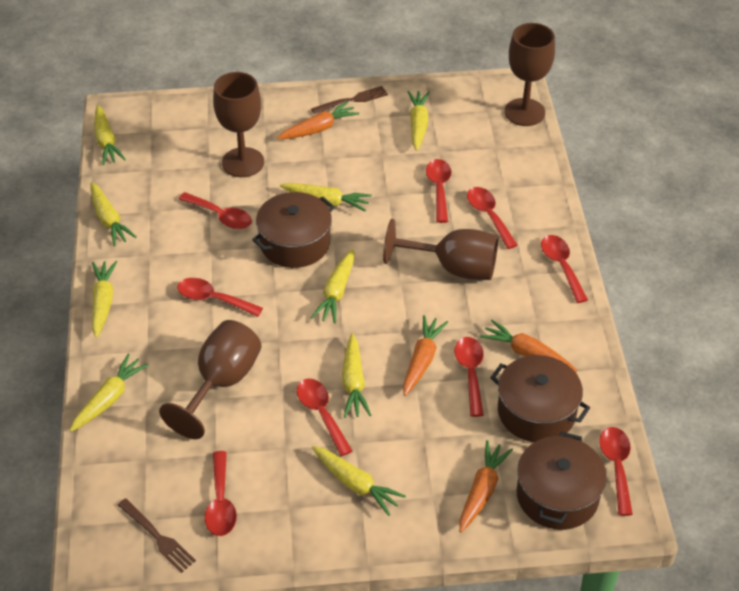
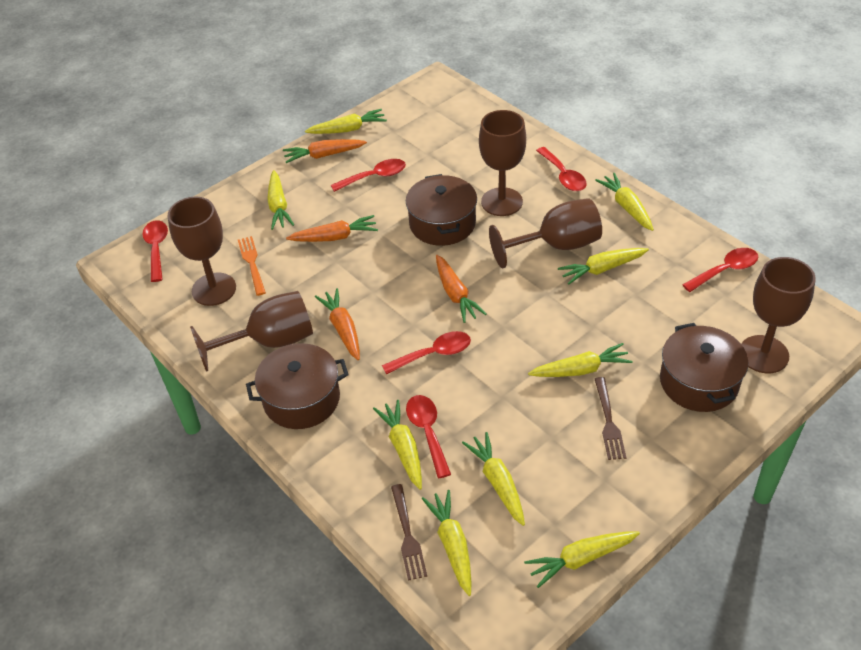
brown goblet: 4 -> 5
orange fork: 0 -> 1
red spoon: 9 -> 6

